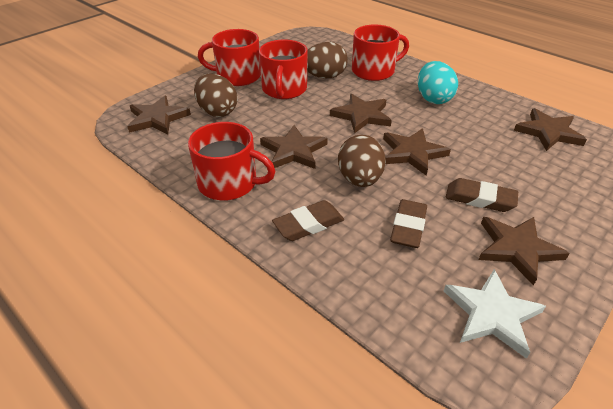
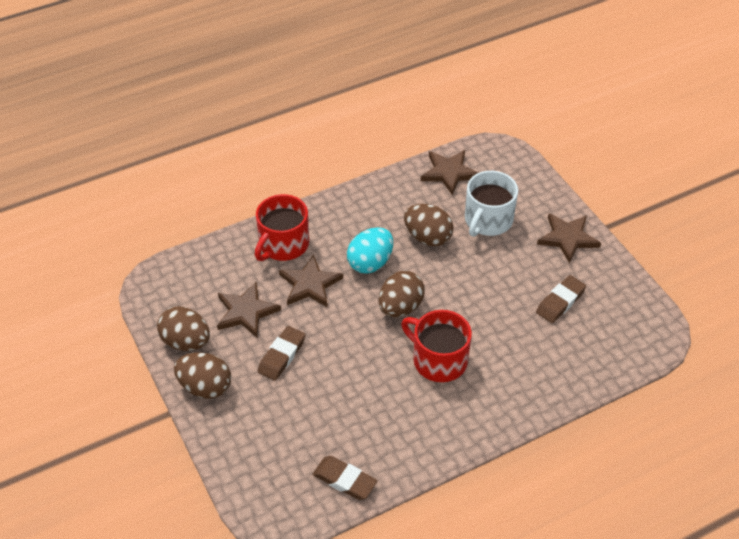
brown egg: 3 -> 4
brown star: 6 -> 4
red mug: 4 -> 2
white mug: 0 -> 1
white star: 1 -> 0

